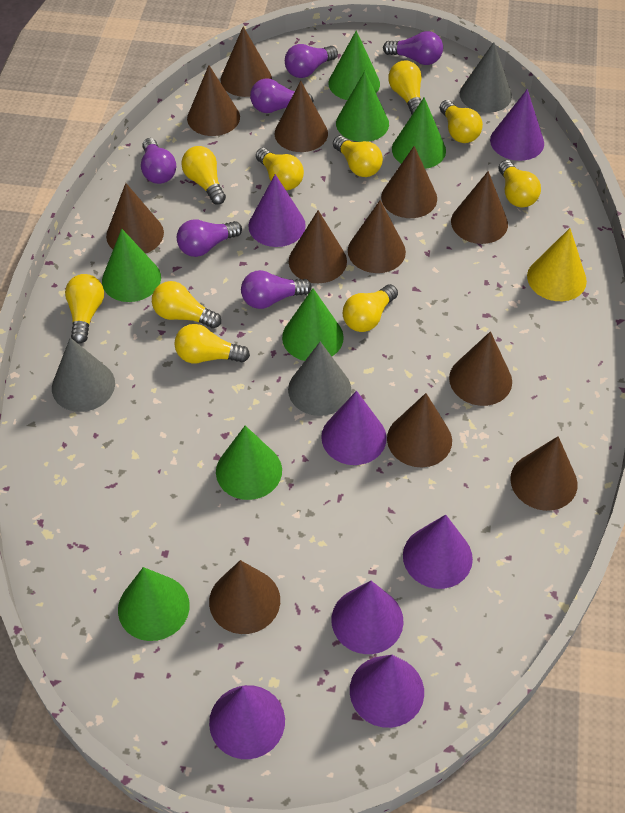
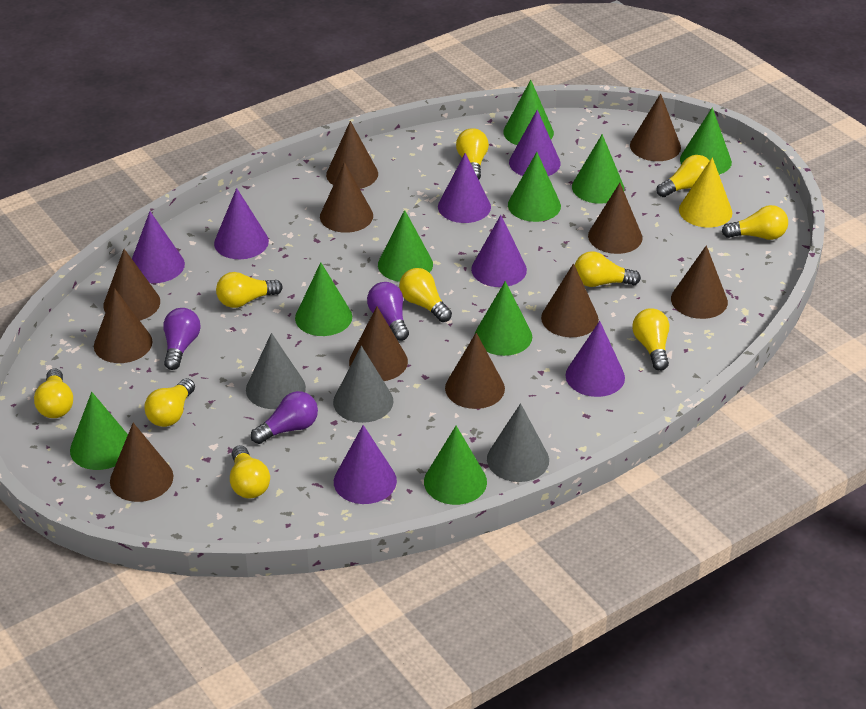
brown cone: 12 -> 11
green cone: 7 -> 9
purple light bulb: 6 -> 3

